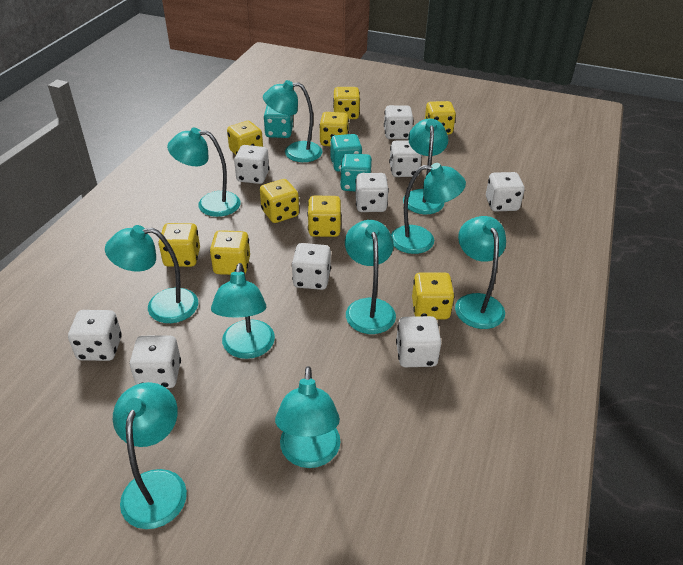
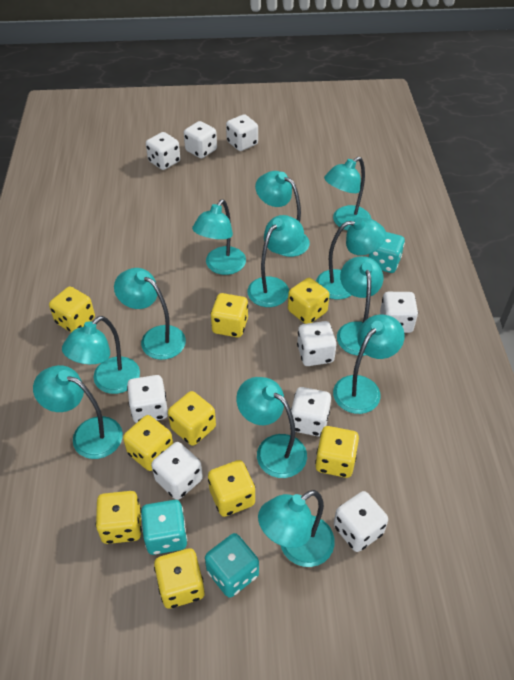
turquoise lamp: 10 -> 12

